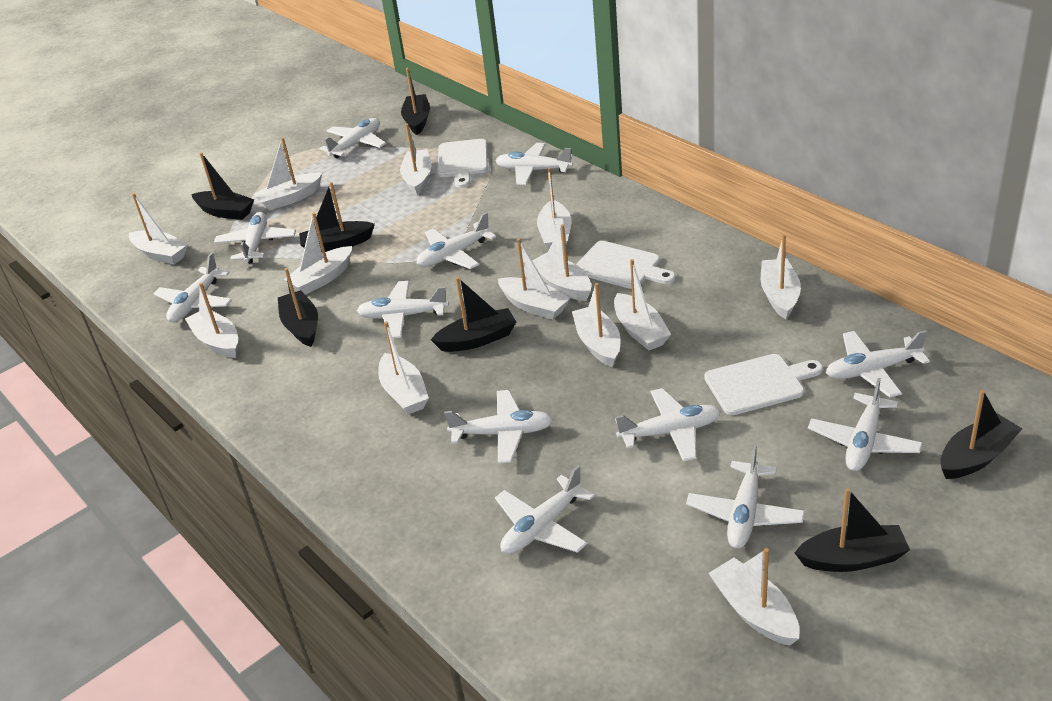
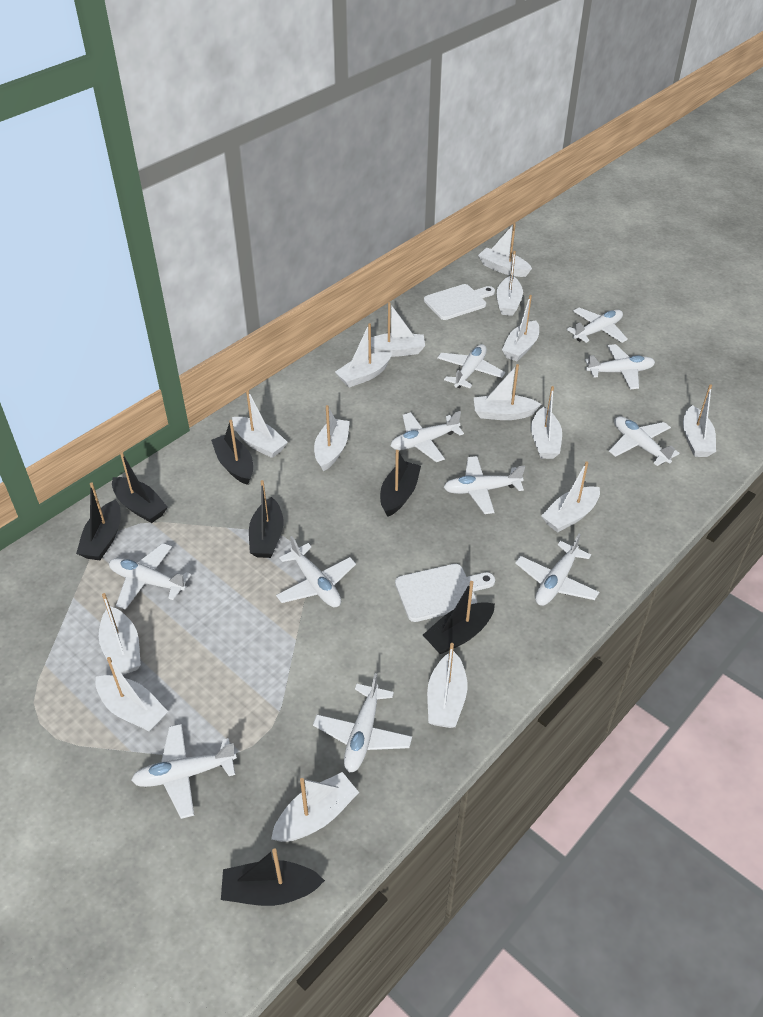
white boat: 13 -> 15
white cutting board: 3 -> 2
white plane: 12 -> 11

